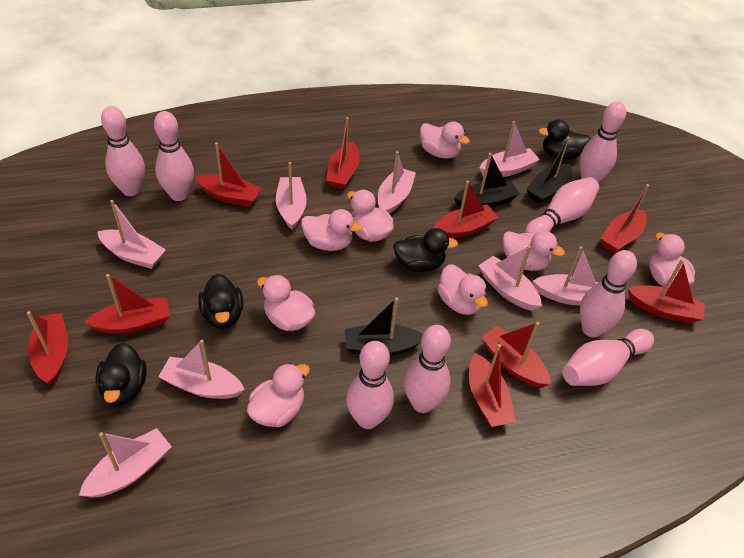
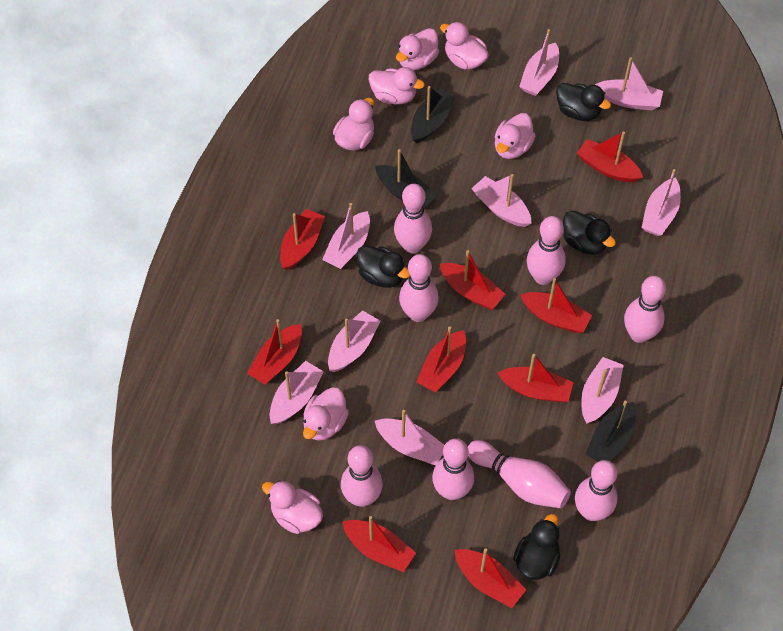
pink boat: 8 -> 9
pink duck: 8 -> 7

